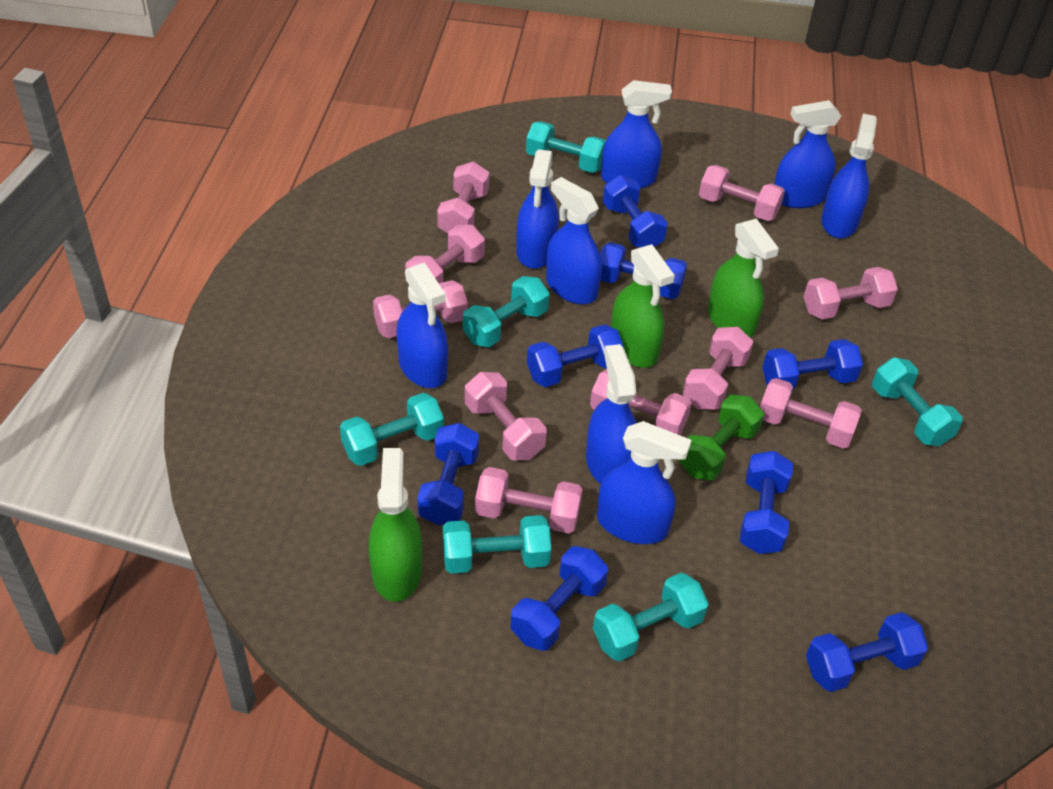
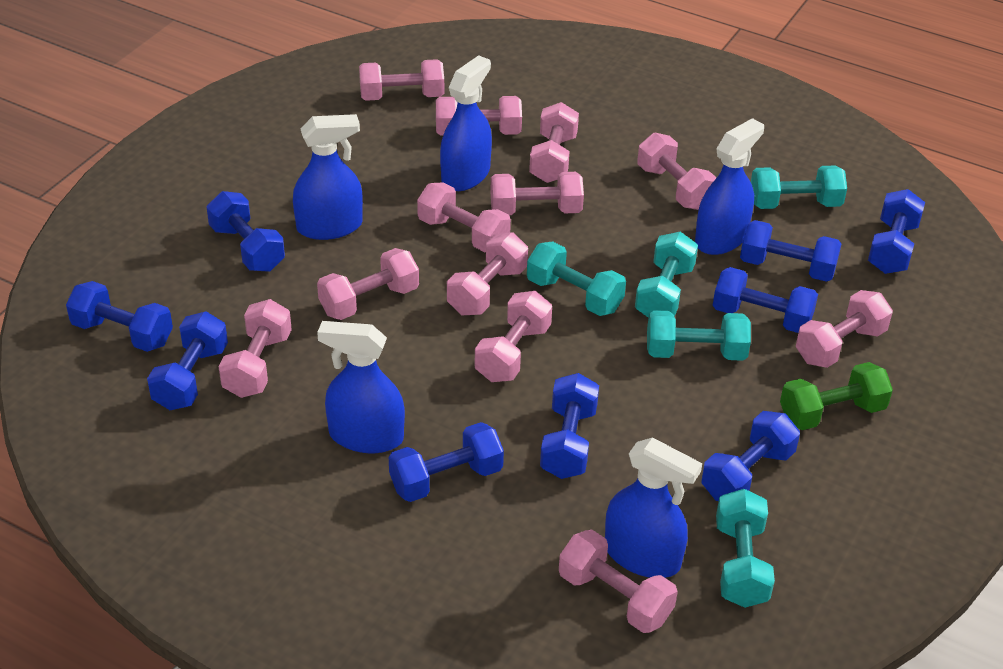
blue dumbbell: 8 -> 9
blue spray bottle: 8 -> 5
green spray bottle: 3 -> 0
pink dumbbell: 10 -> 12
turquoise dumbbell: 6 -> 5

